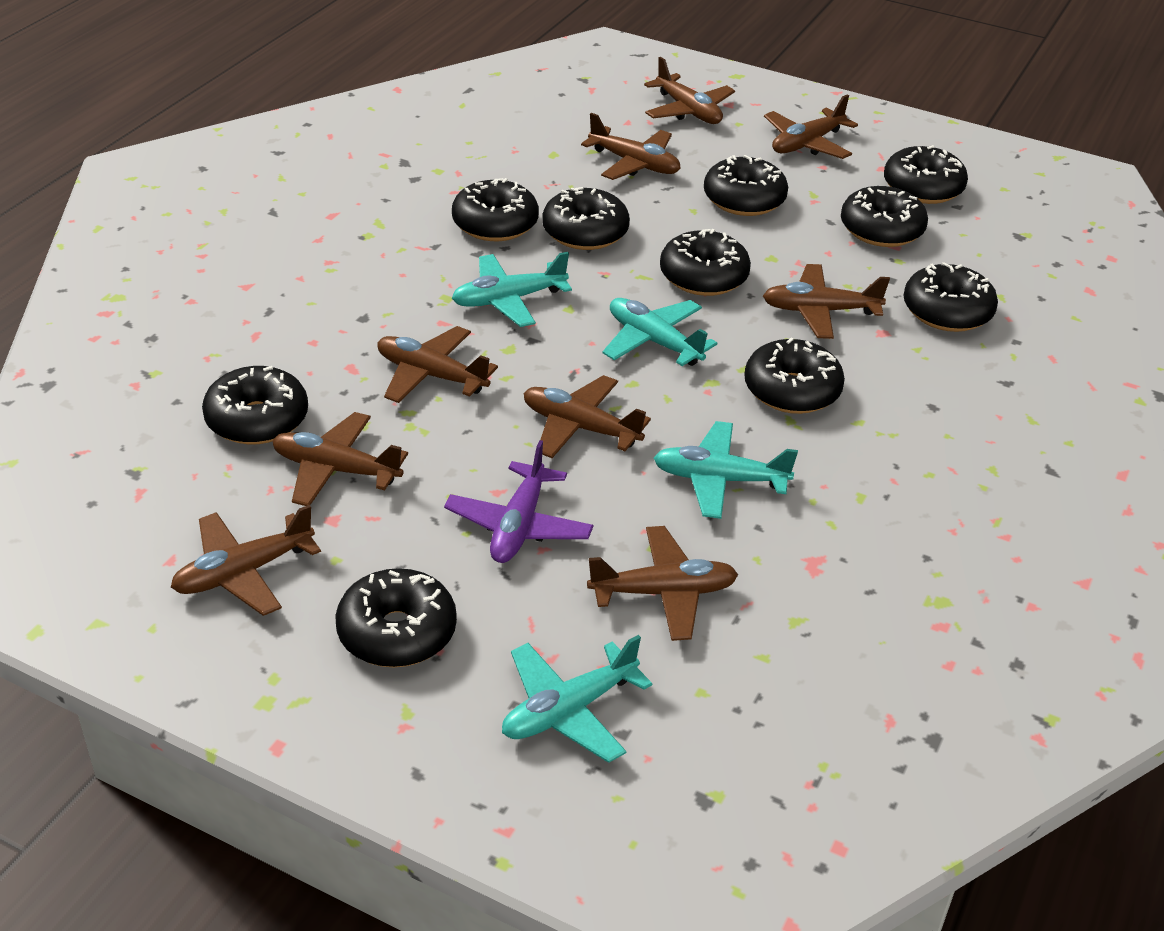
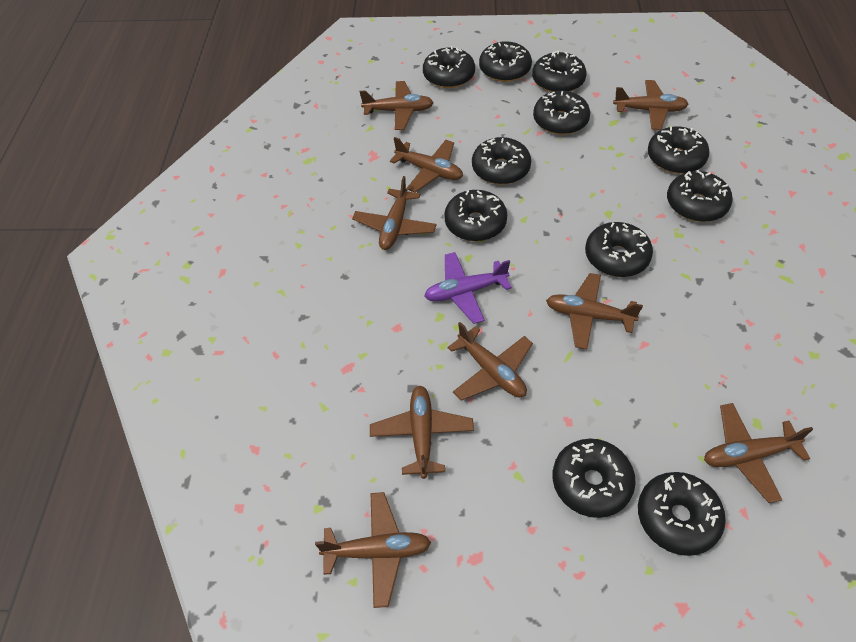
black donut: 10 -> 11
turquoise plane: 4 -> 0

